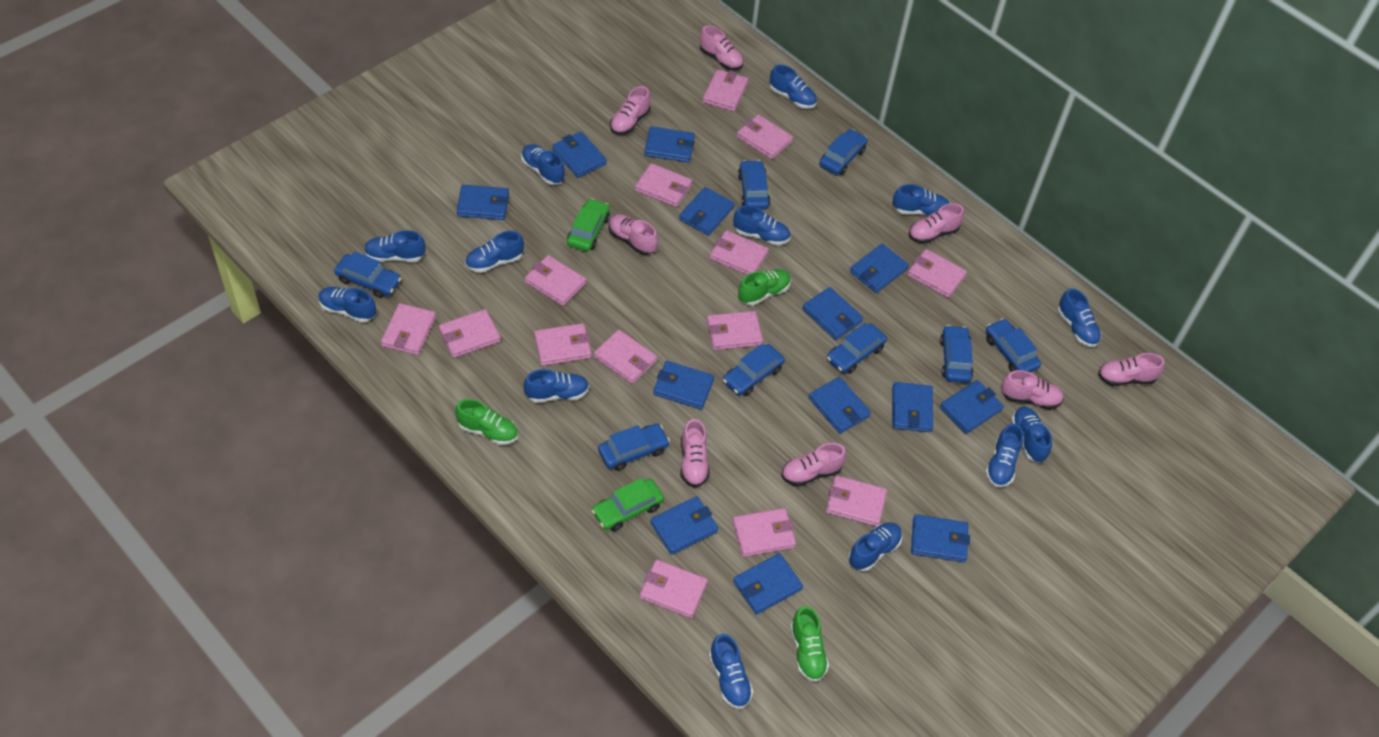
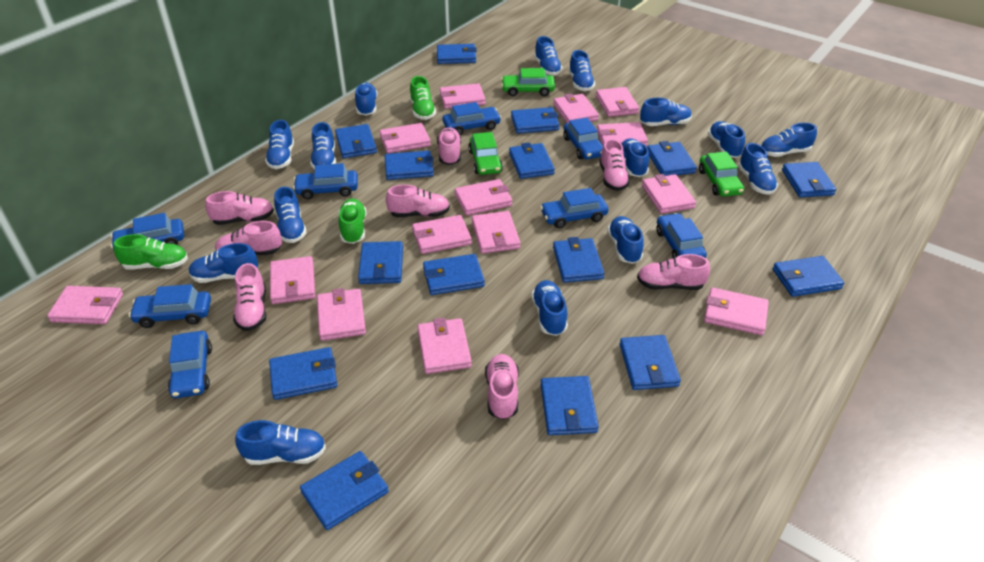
blue shoe: 13 -> 15
blue wallet: 13 -> 15
green car: 2 -> 3

